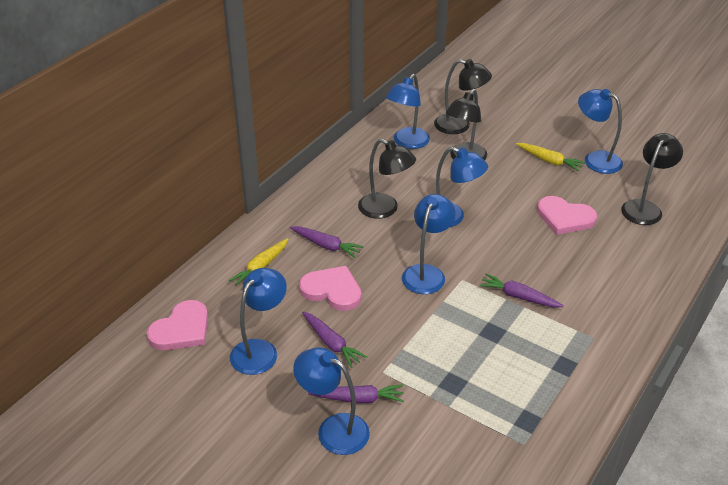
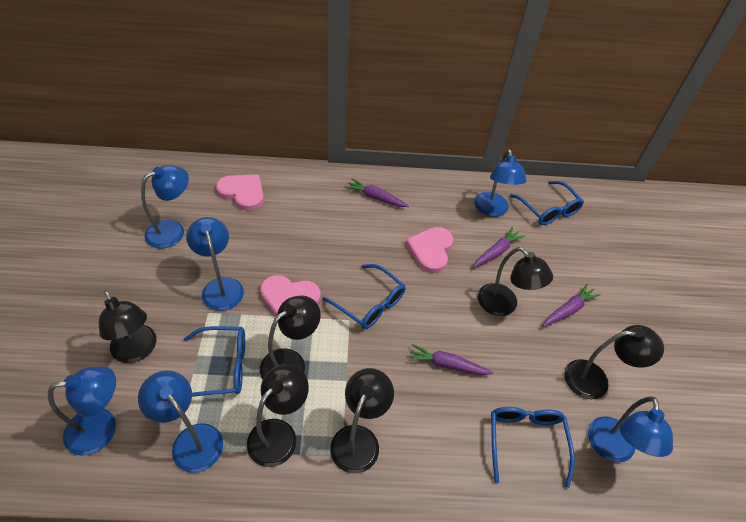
black lamp: 4 -> 6
blue glasses: 0 -> 4
yellow carrot: 2 -> 0

